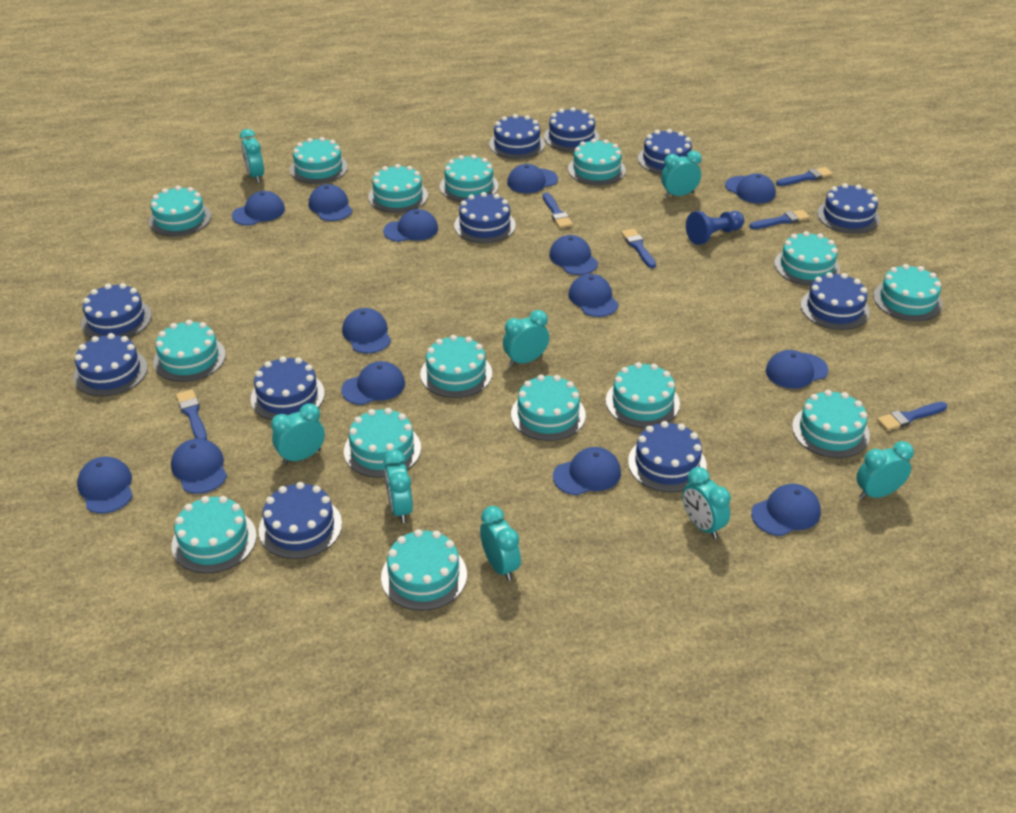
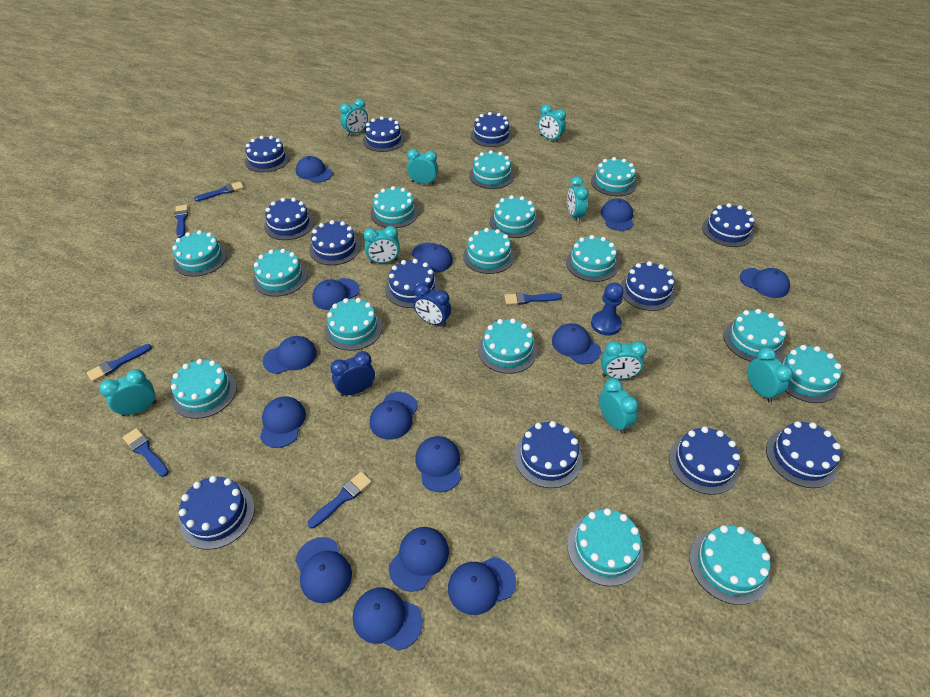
blue cake: 11 -> 12
blue clock: 0 -> 2
turquoise clock: 8 -> 9

